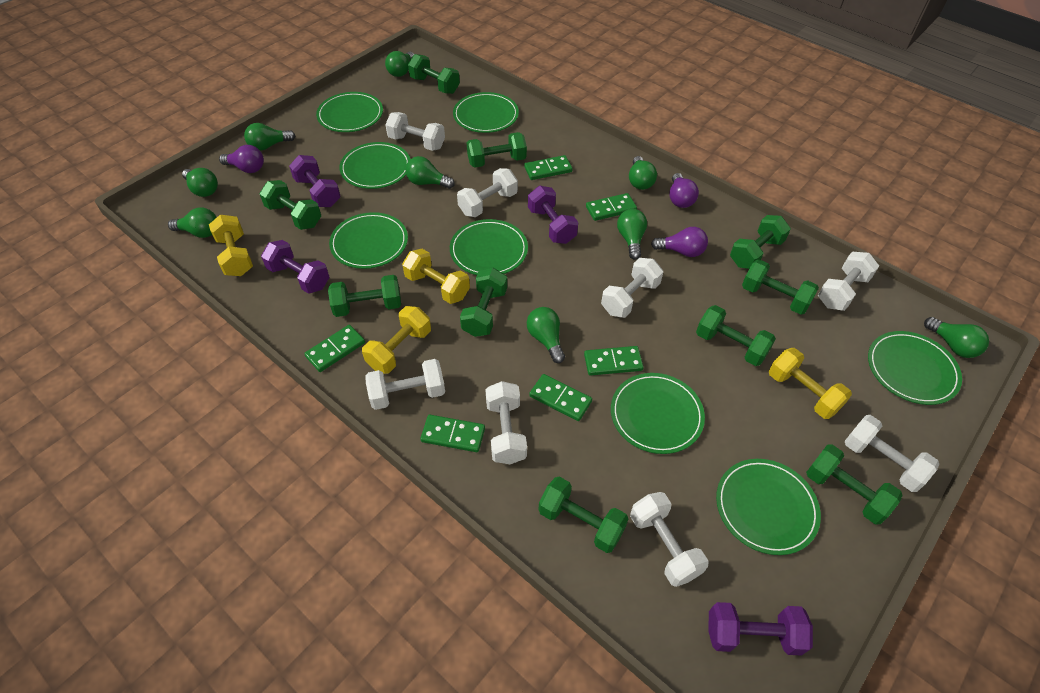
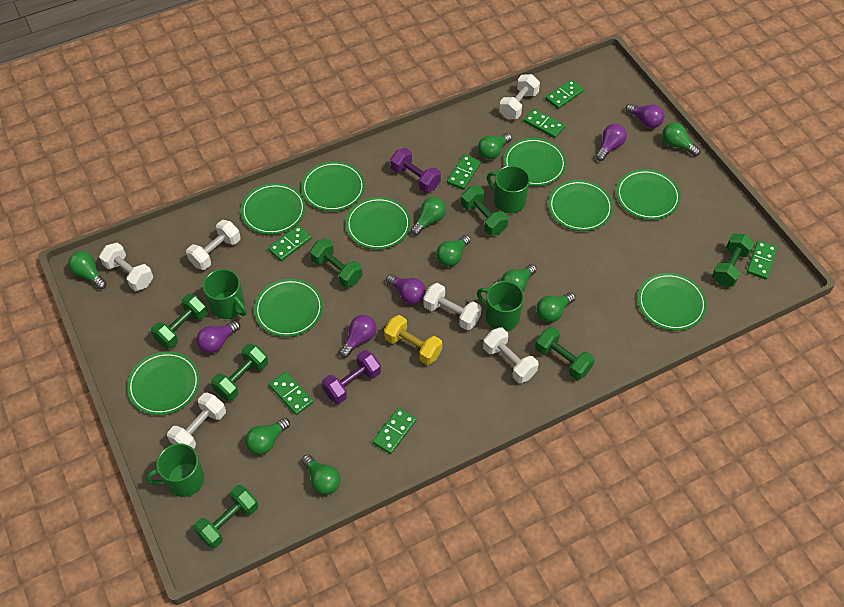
green domino: 6 -> 7
green dumbbell: 10 -> 7
green mug: 0 -> 4
green plate: 8 -> 9
purple dumbbell: 4 -> 2
purple light bulb: 3 -> 5
white dumbbell: 8 -> 6
yellow dumbbell: 4 -> 1

